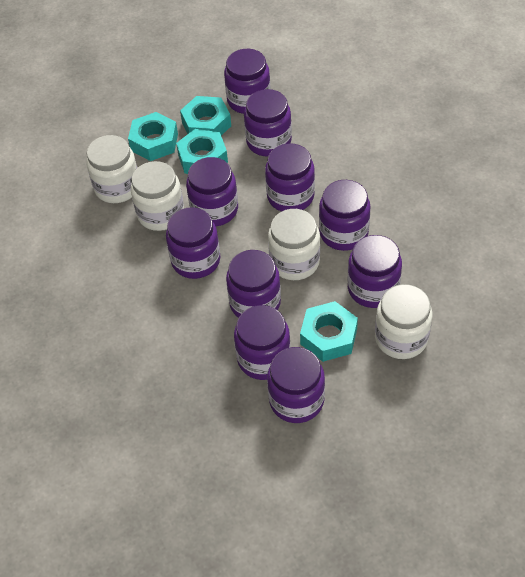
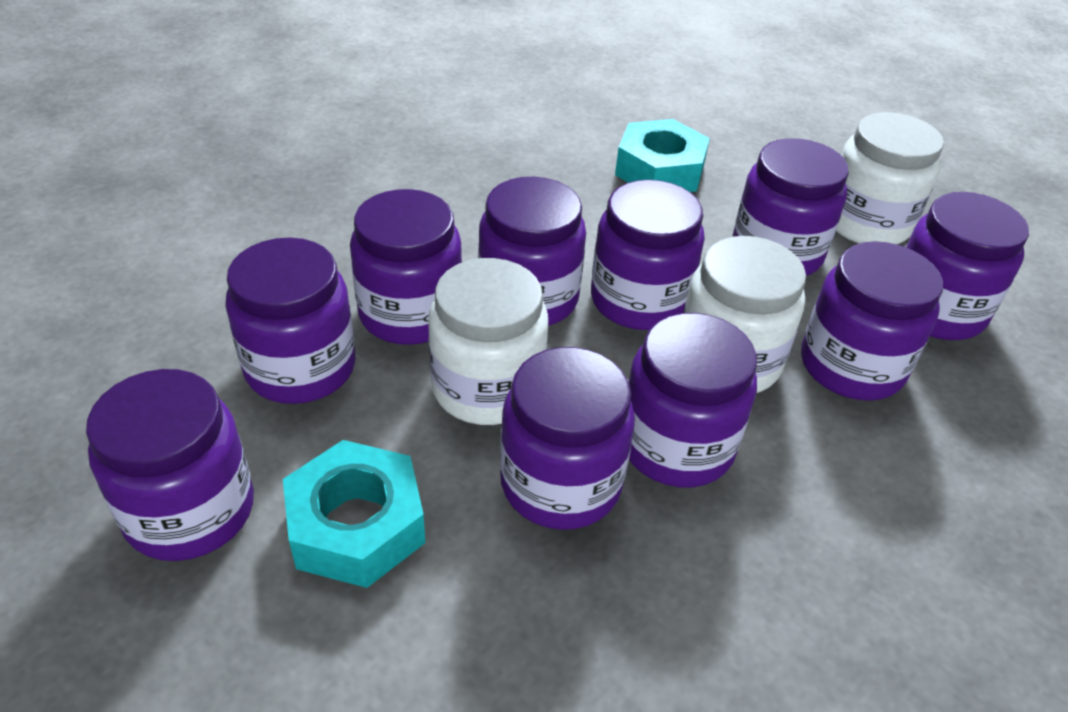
turquoise nut: 4 -> 2
white jar: 4 -> 3

